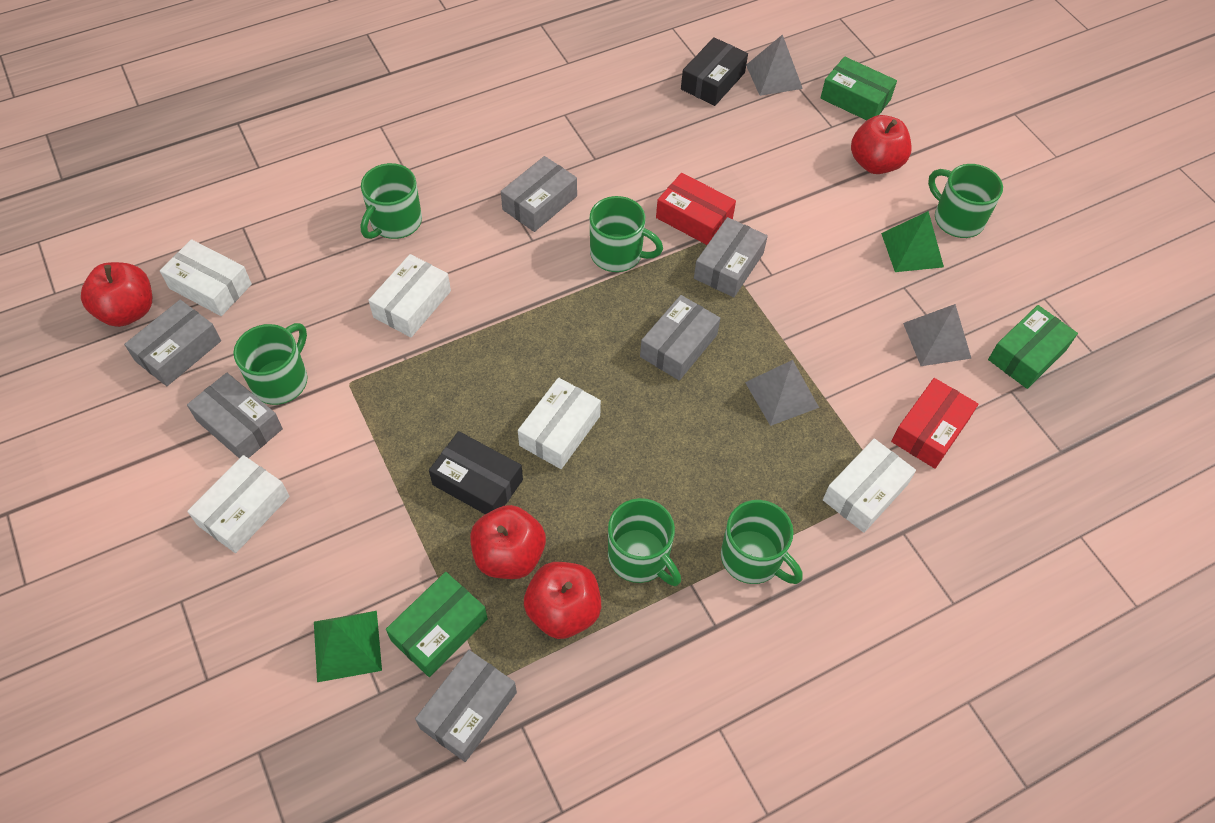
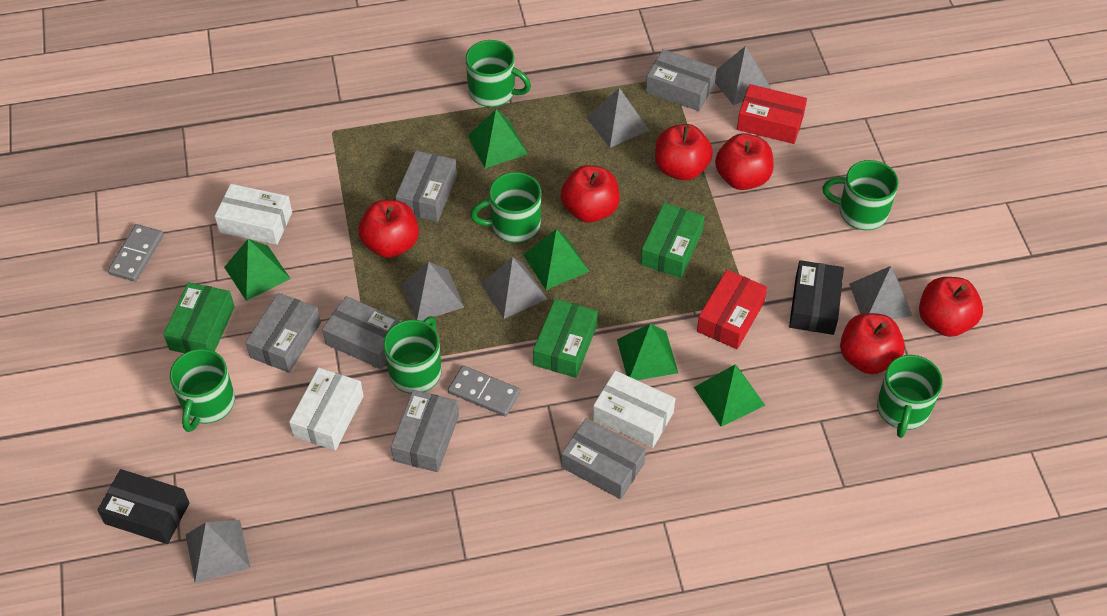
green pyramid: 2 -> 5
grey domino: 0 -> 2
grey pyramid: 3 -> 6
red apple: 4 -> 6
white box: 5 -> 3

